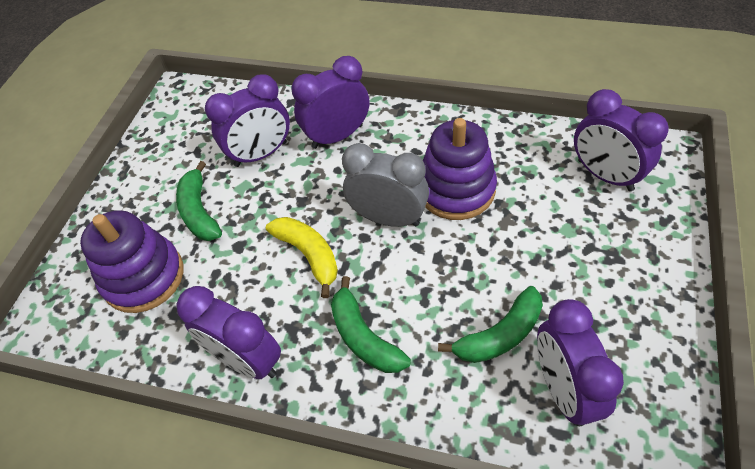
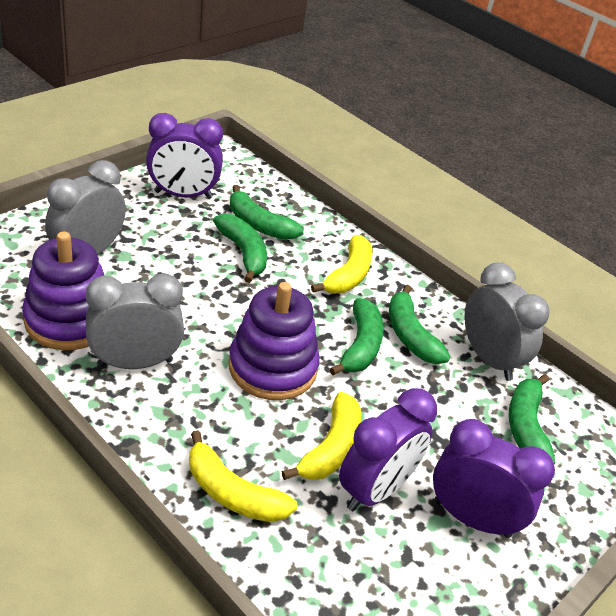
green banana: 3 -> 5
grey clock: 1 -> 3
purple clock: 5 -> 3
yellow banana: 1 -> 3

